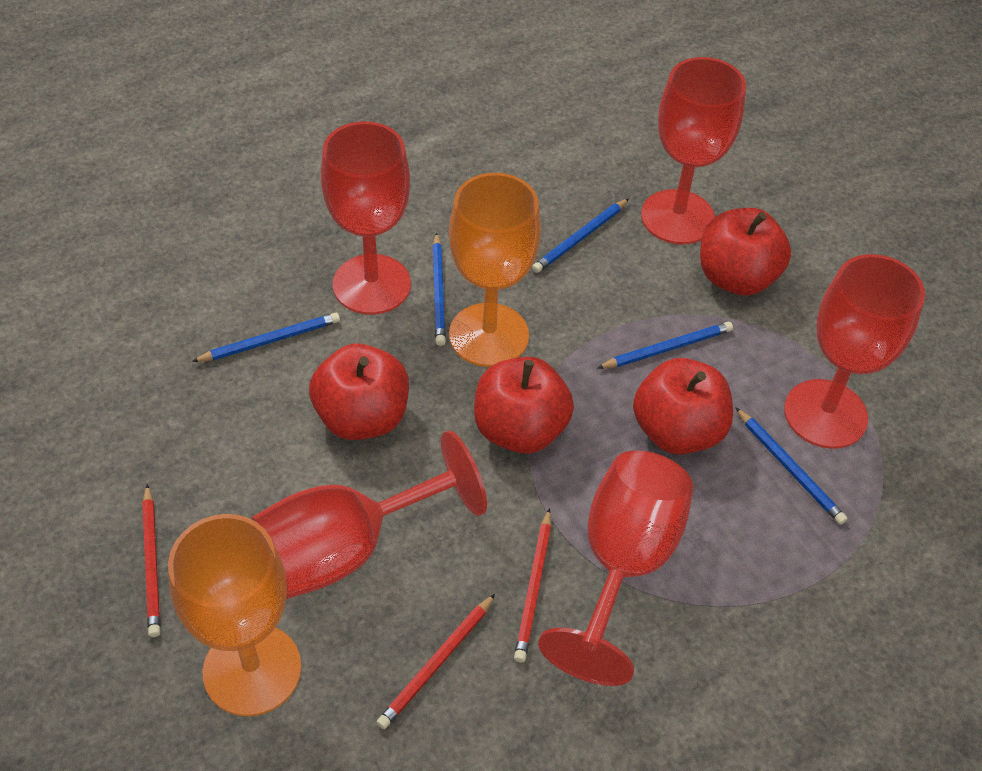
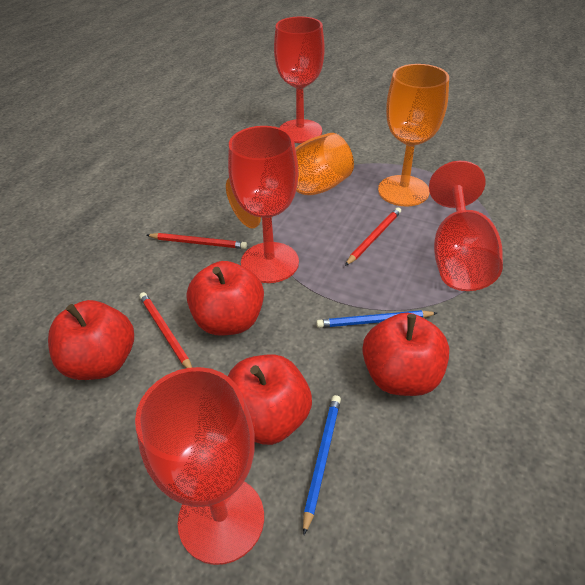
blue pencil: 5 -> 2
red goblet: 5 -> 4

